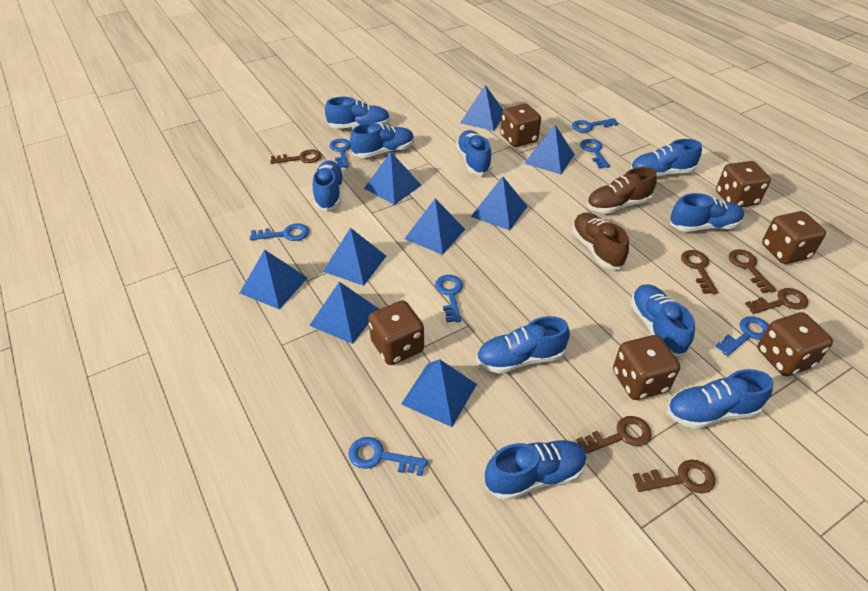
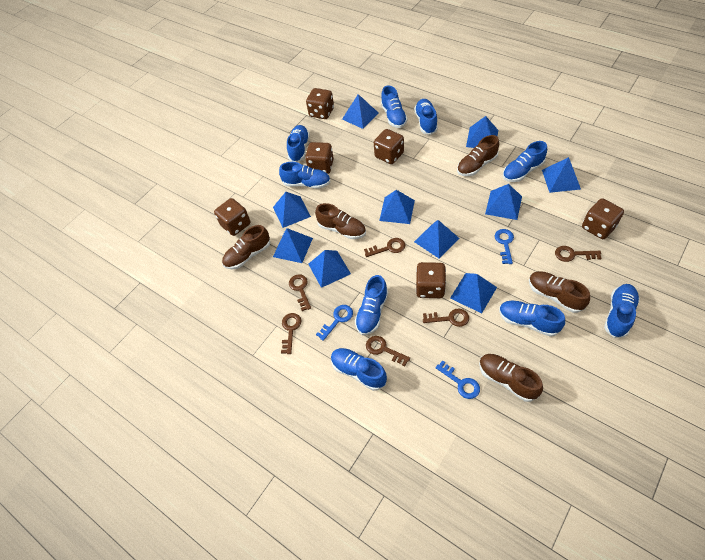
blue key: 7 -> 3
blue pyramid: 9 -> 10
blue shoe: 10 -> 9
brown shoe: 2 -> 5

